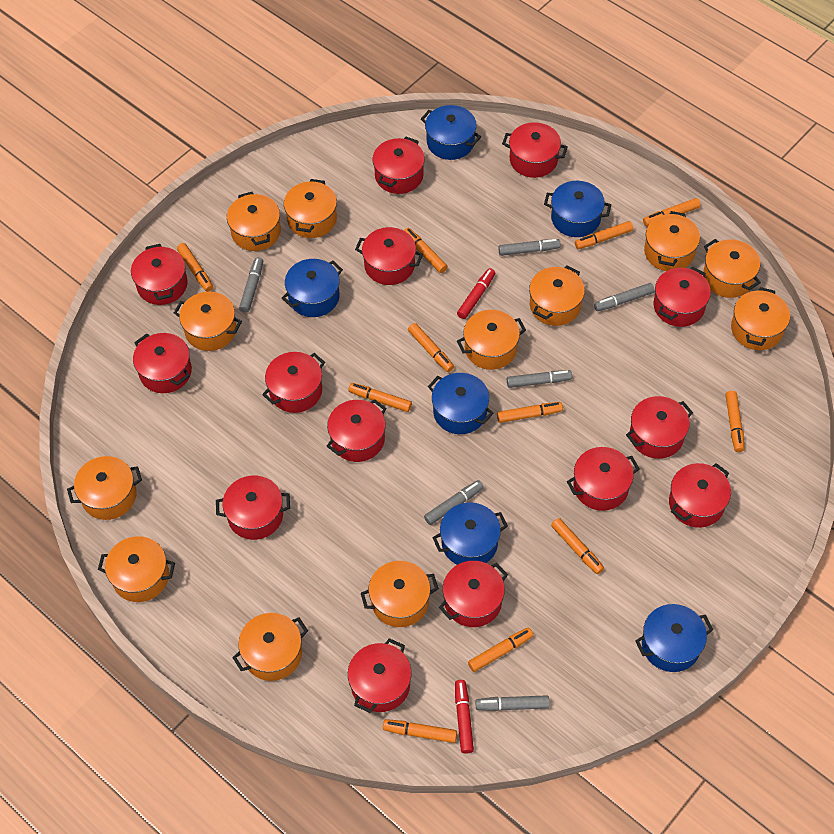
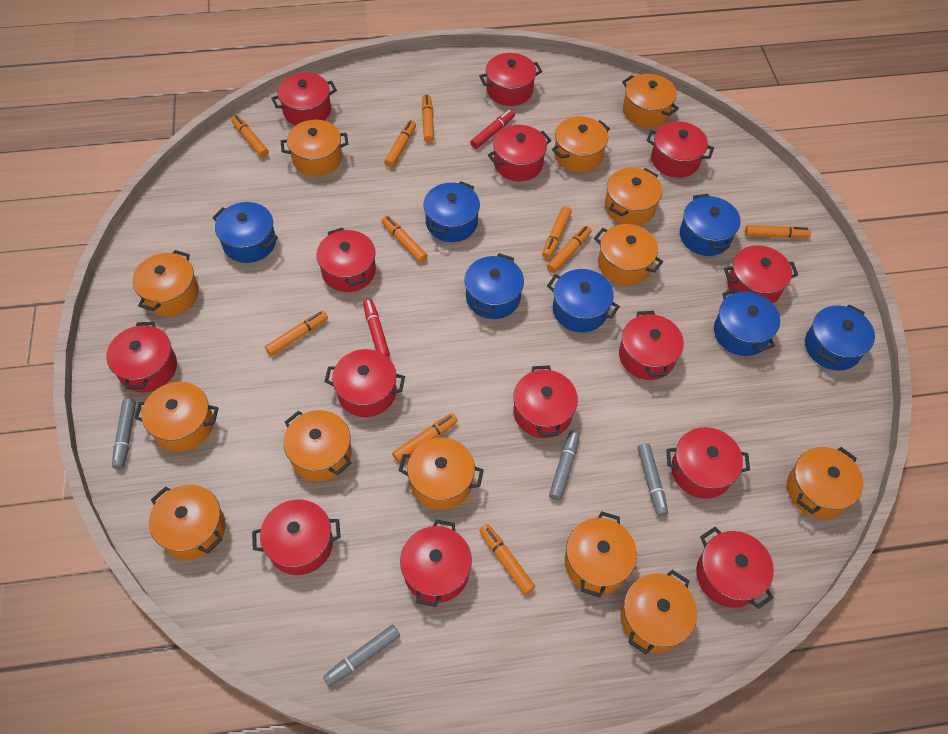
blue pot: 6 -> 7
grey marker: 6 -> 4
orange marker: 11 -> 10
orange pot: 12 -> 13

